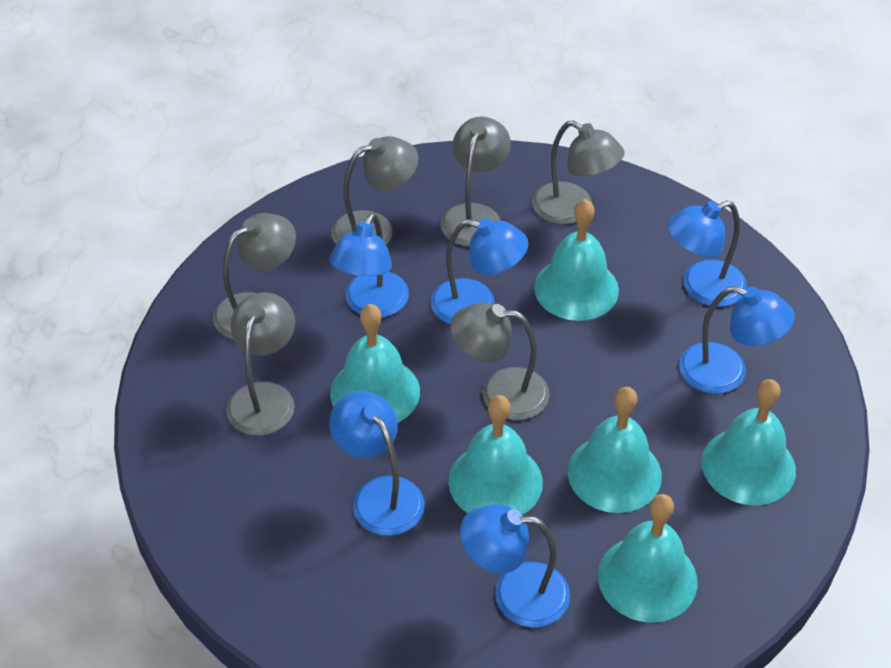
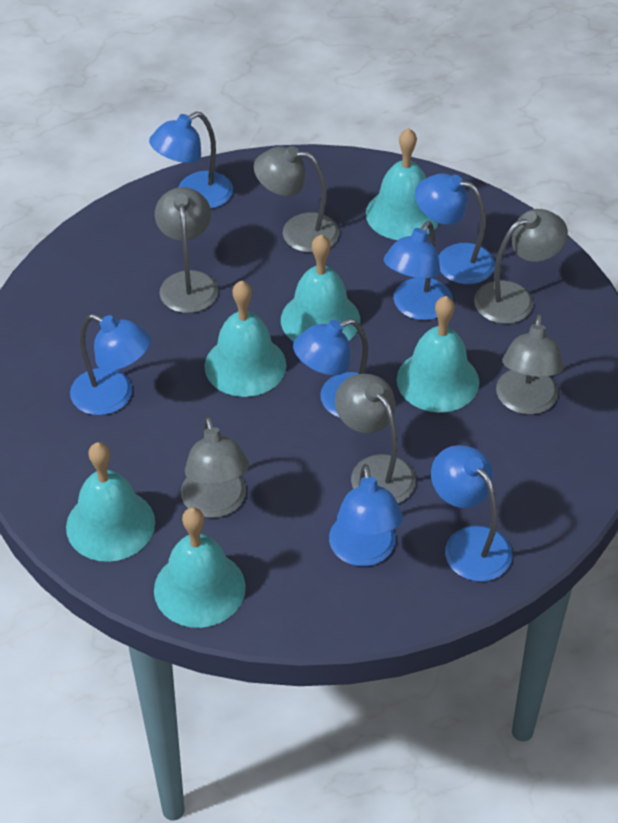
blue lamp: 6 -> 7

